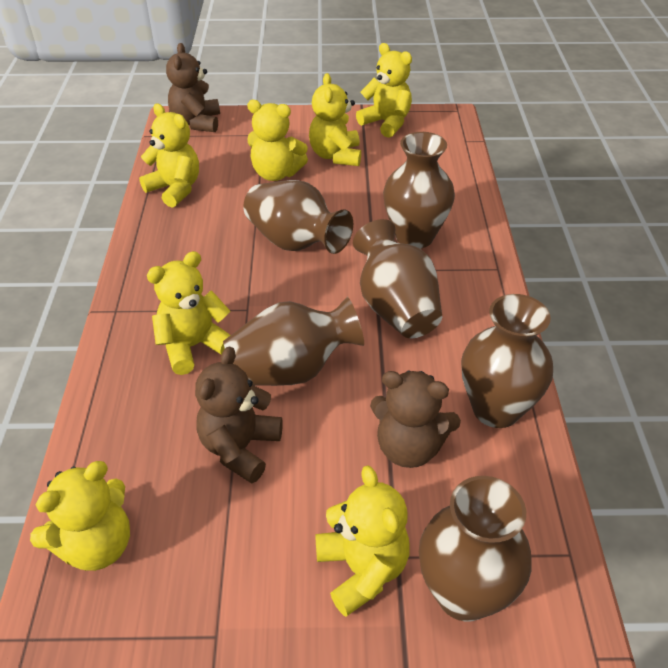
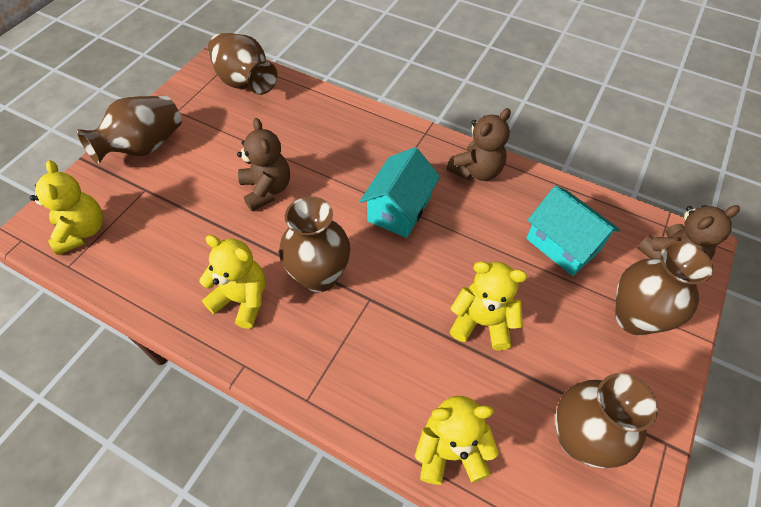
brown vase: 6 -> 5
turquoise house: 0 -> 2
yellow teddy bear: 7 -> 4

